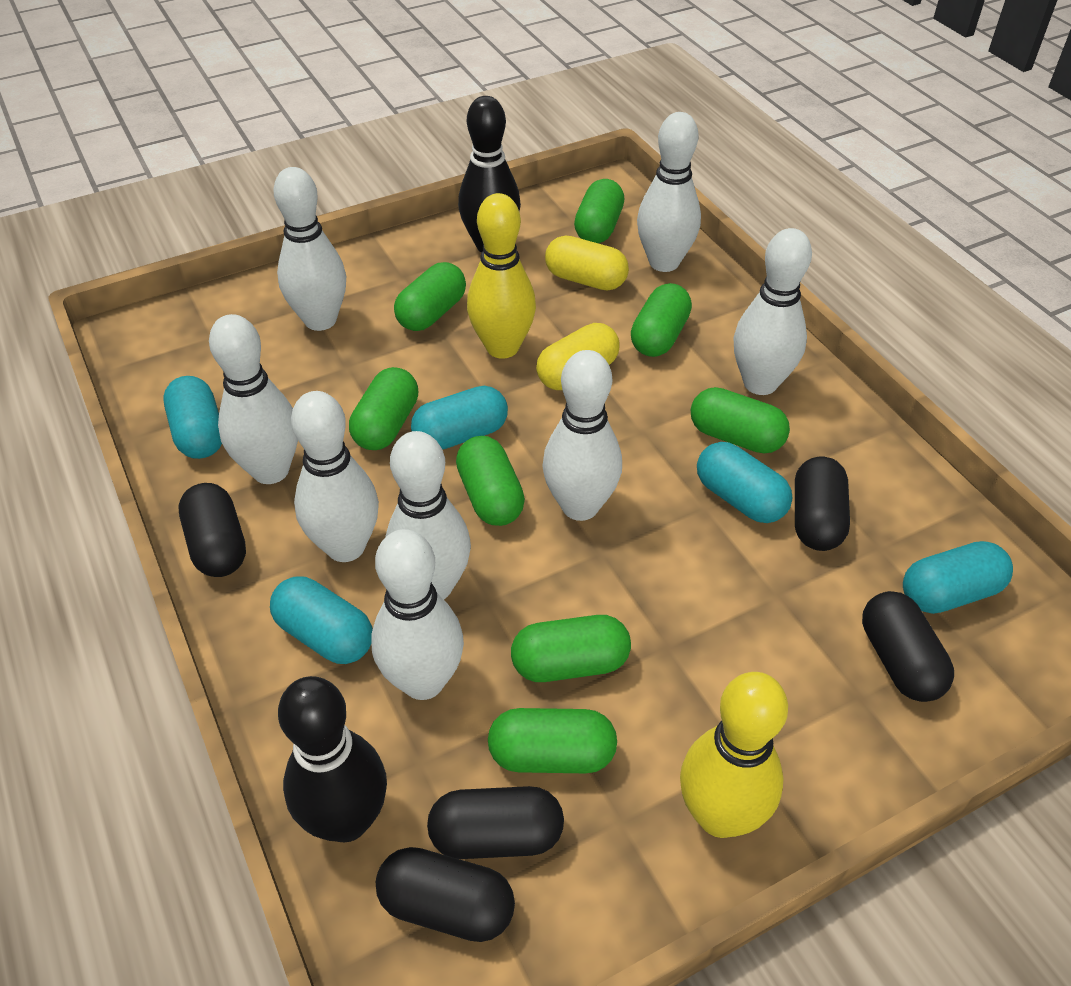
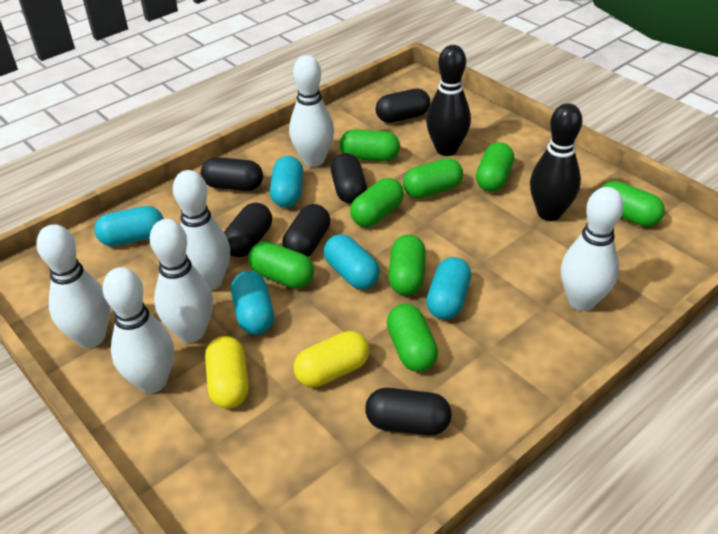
black capsule: 5 -> 6
white bowling pin: 8 -> 6
yellow bowling pin: 2 -> 0

